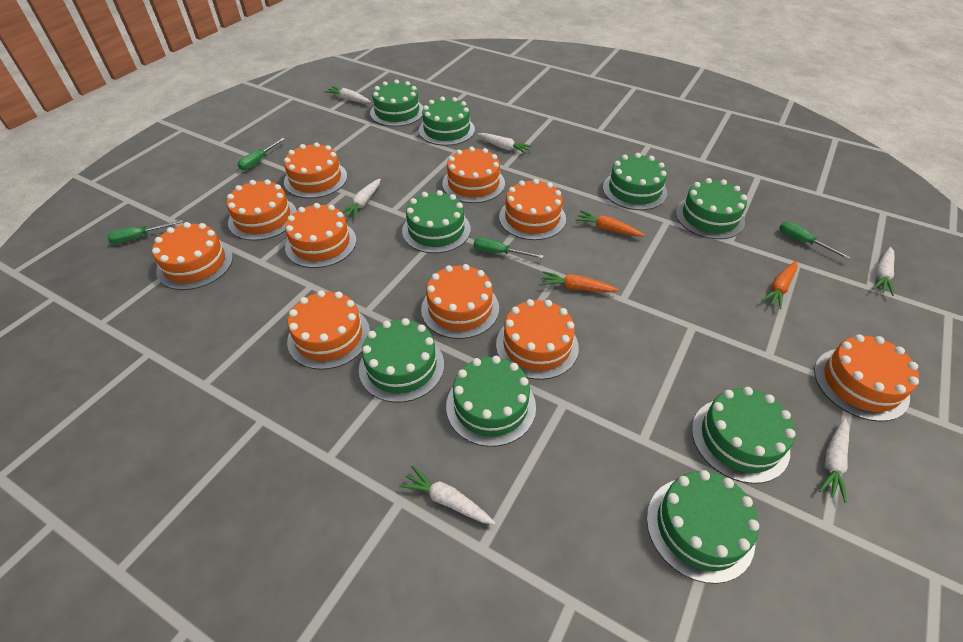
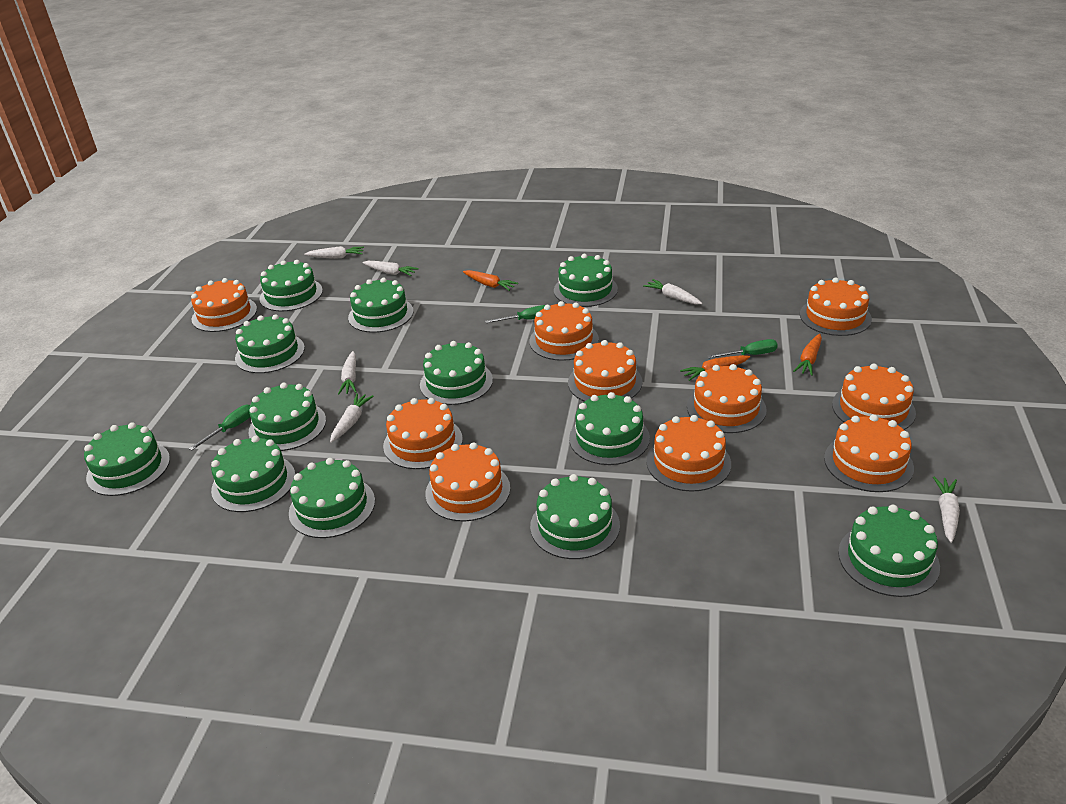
green cake: 9 -> 12
green screwdriver: 4 -> 3

